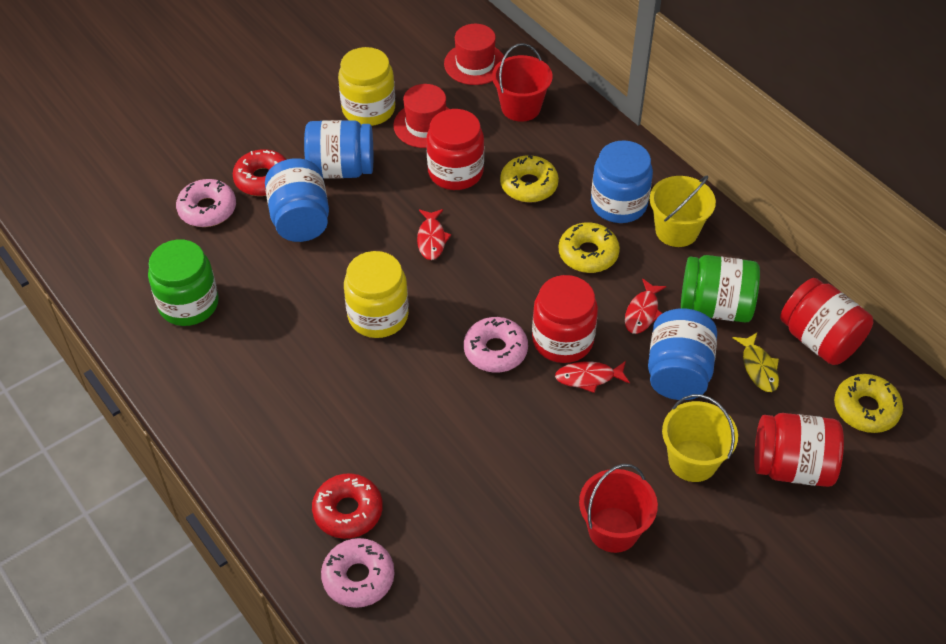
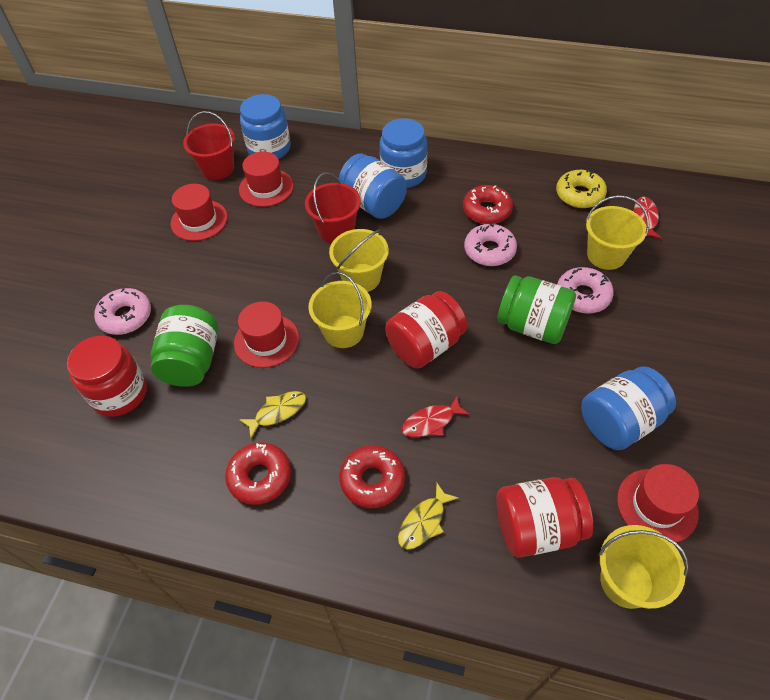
red donut: 2 -> 3
red fish: 3 -> 2
red hat: 2 -> 4
red jar: 4 -> 3
yellow bucket: 2 -> 4
yellow donut: 3 -> 1
yellow fish: 1 -> 2
yellow jar: 2 -> 0

